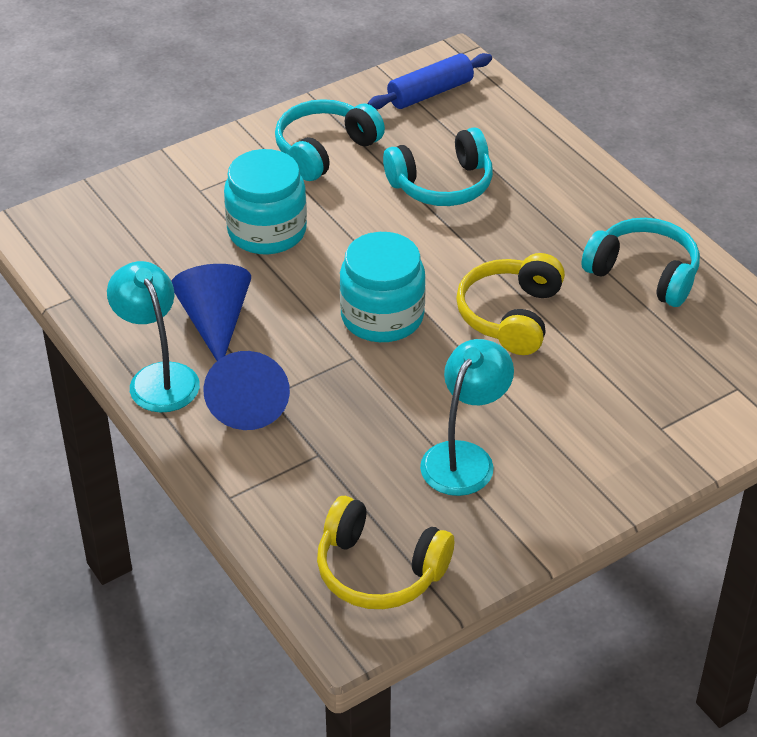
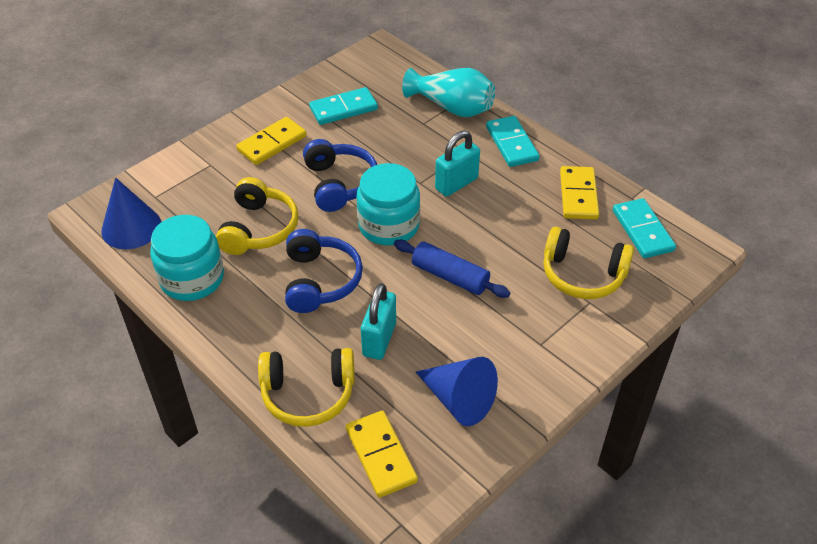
blue headphones: 0 -> 2
turquoise domino: 0 -> 3
turquoise headphones: 3 -> 0
turquoise lamp: 2 -> 0
turquoise padlock: 0 -> 2
turquoise vase: 0 -> 1
yellow domino: 0 -> 3
yellow headphones: 2 -> 3

